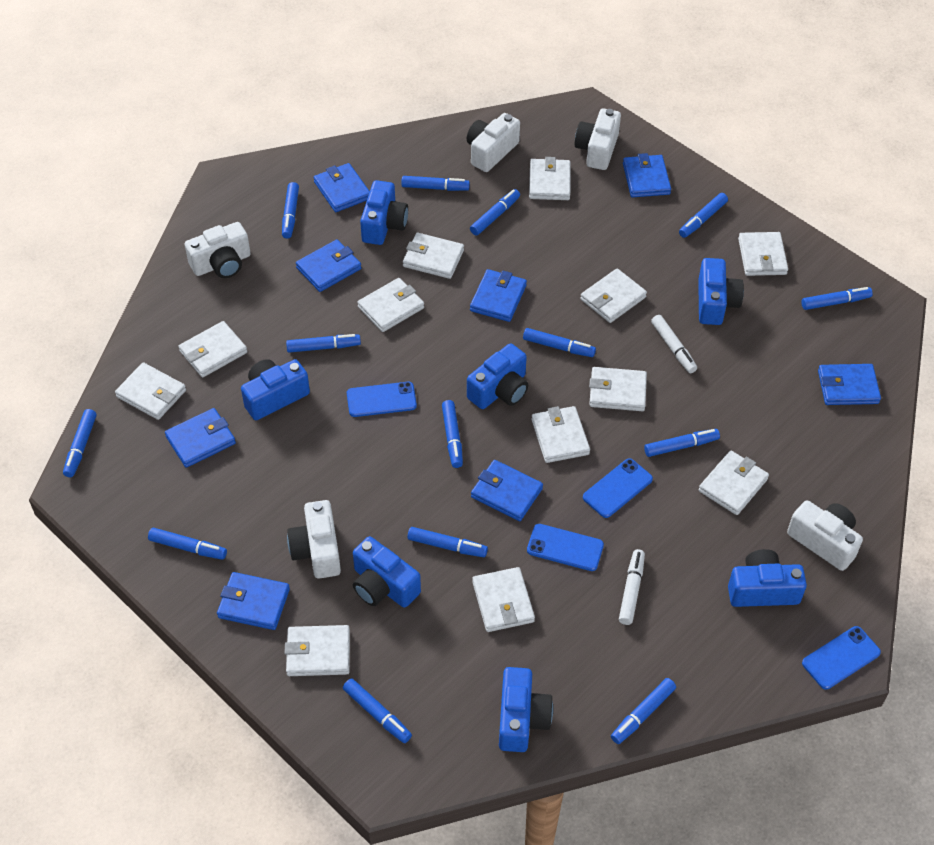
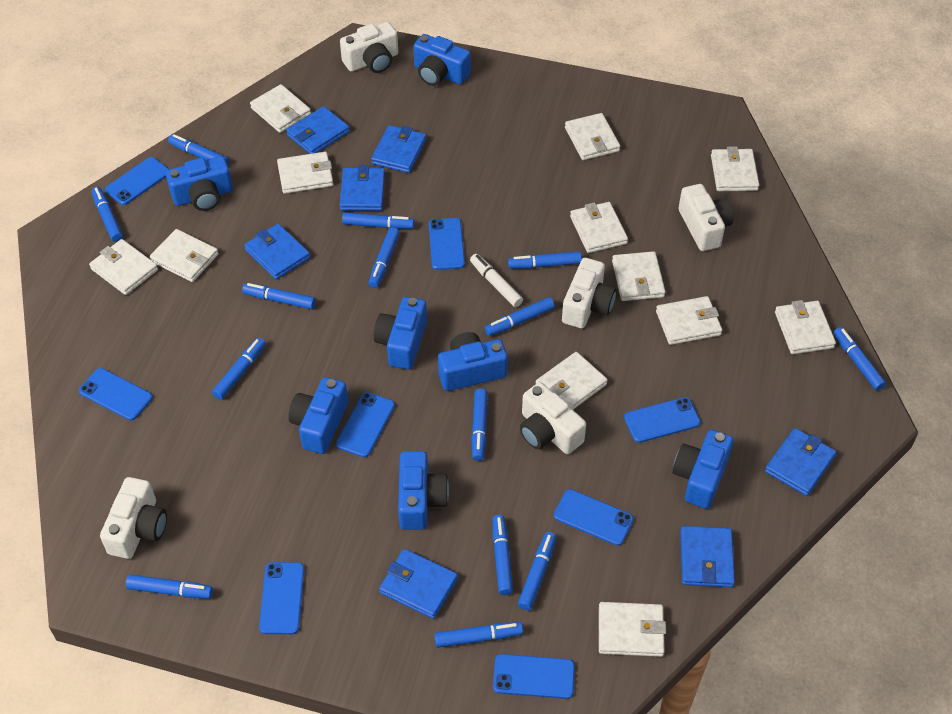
blue phone: 4 -> 8
blue wallet: 8 -> 7
white marker: 2 -> 1

